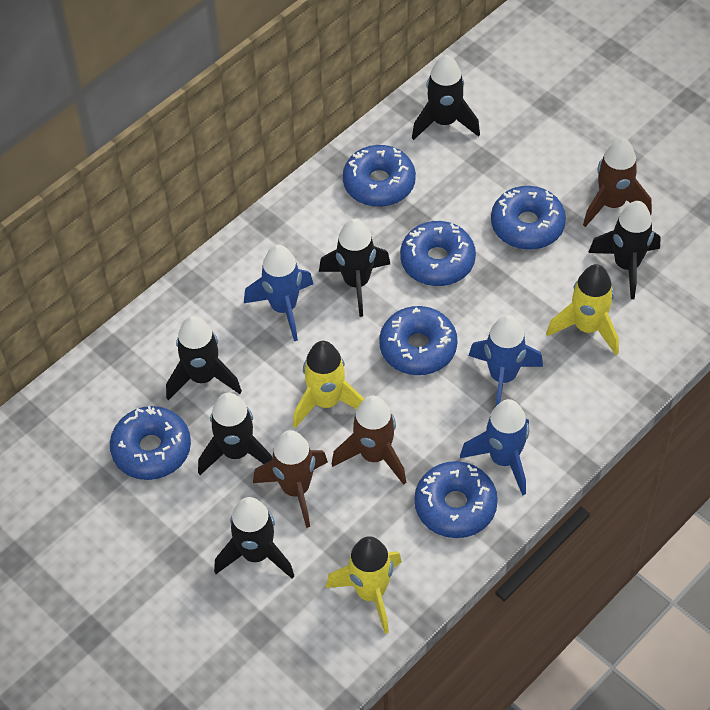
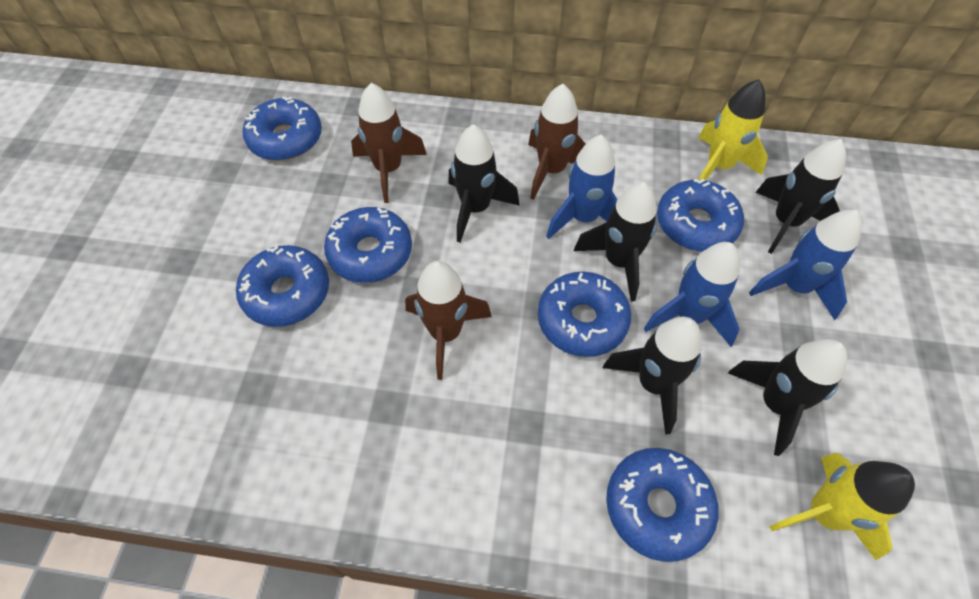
black rocket: 6 -> 5
yellow rocket: 3 -> 2

